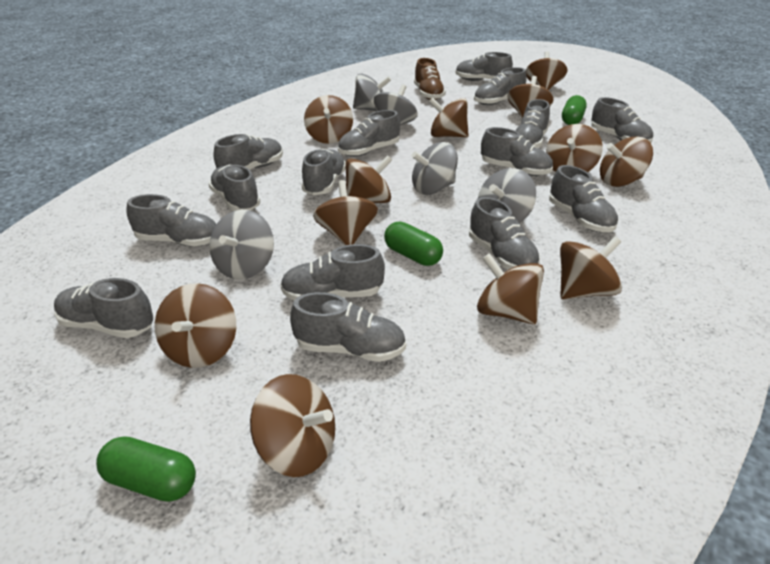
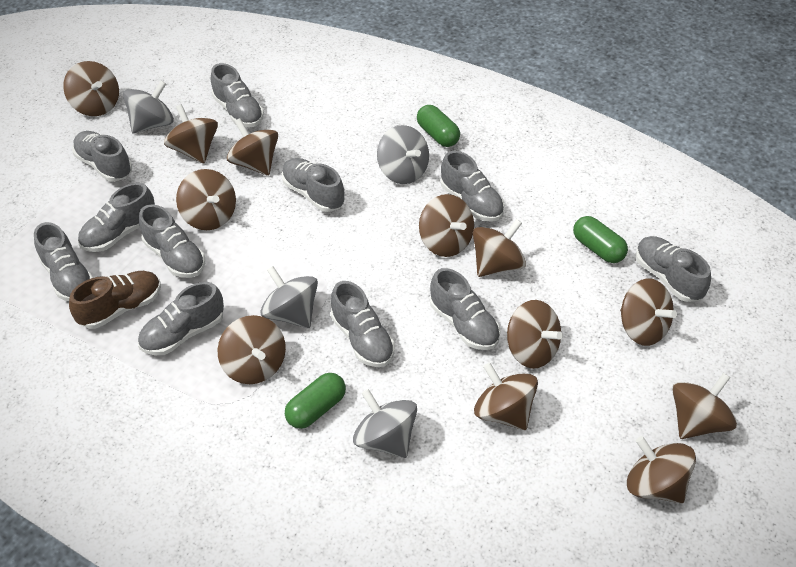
grey shoe: 15 -> 11
grey spinning top: 5 -> 4

